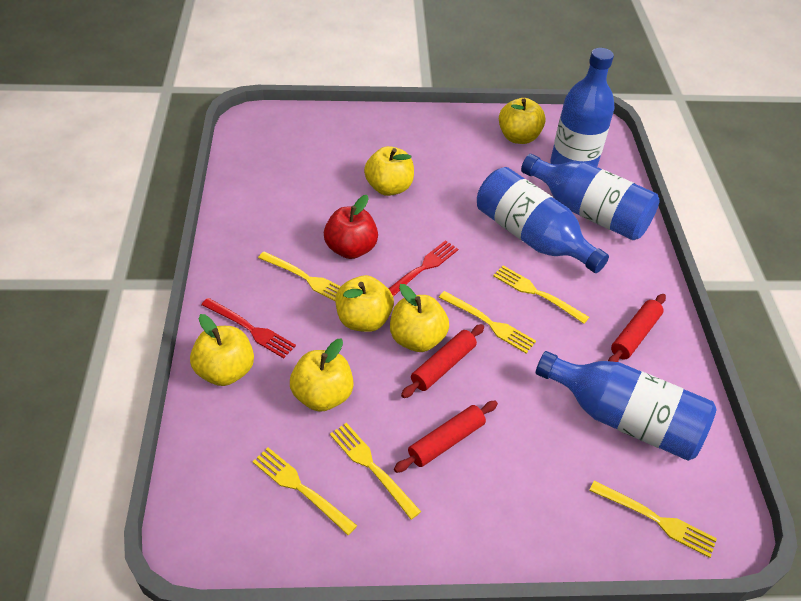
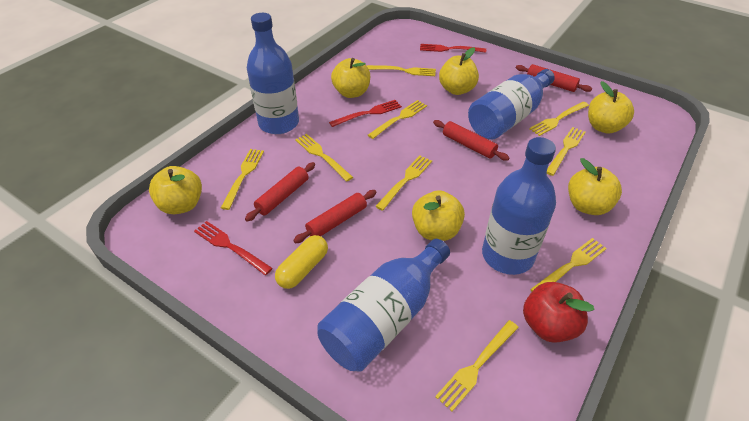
red fork: 2 -> 3
red rolling pin: 3 -> 4
yellow capsule: 0 -> 1
yellow fork: 6 -> 9

